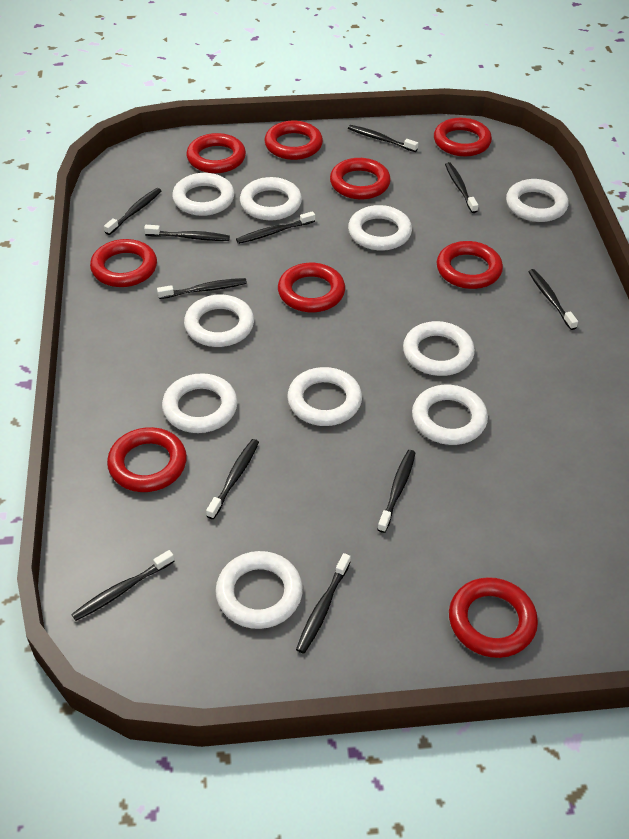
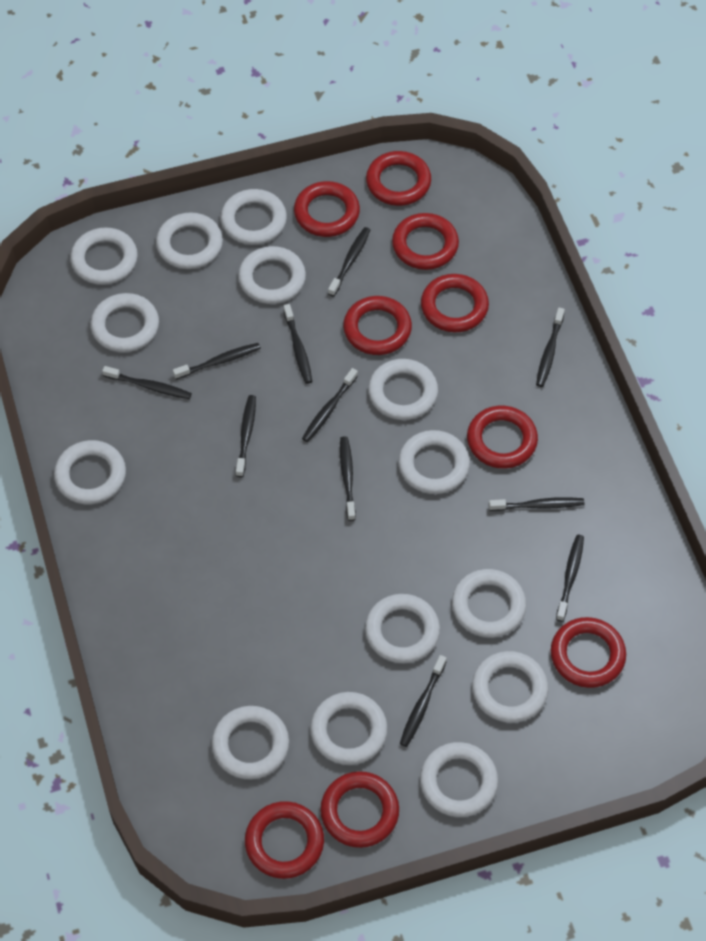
white ring: 10 -> 14

